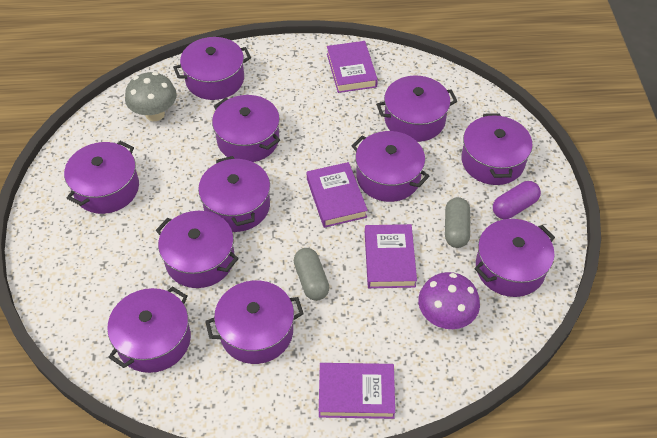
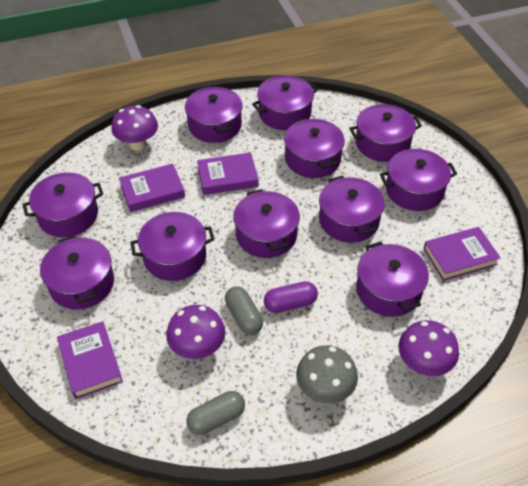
purple mushroom: 1 -> 3

